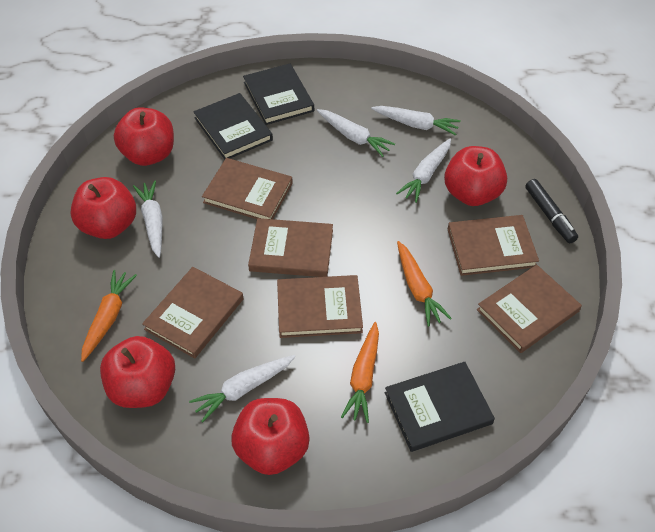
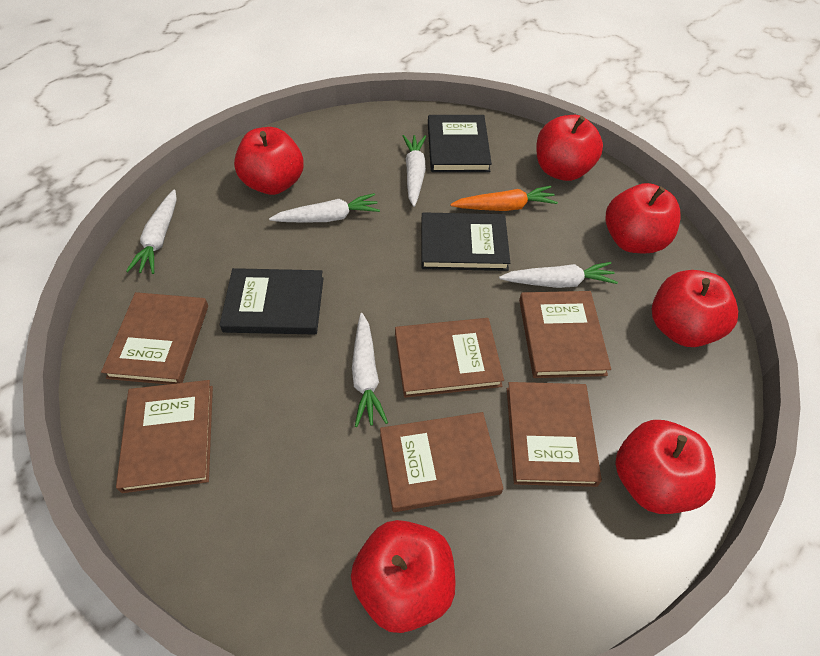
black marker: 1 -> 0
orange carrot: 3 -> 1
red apple: 5 -> 6

